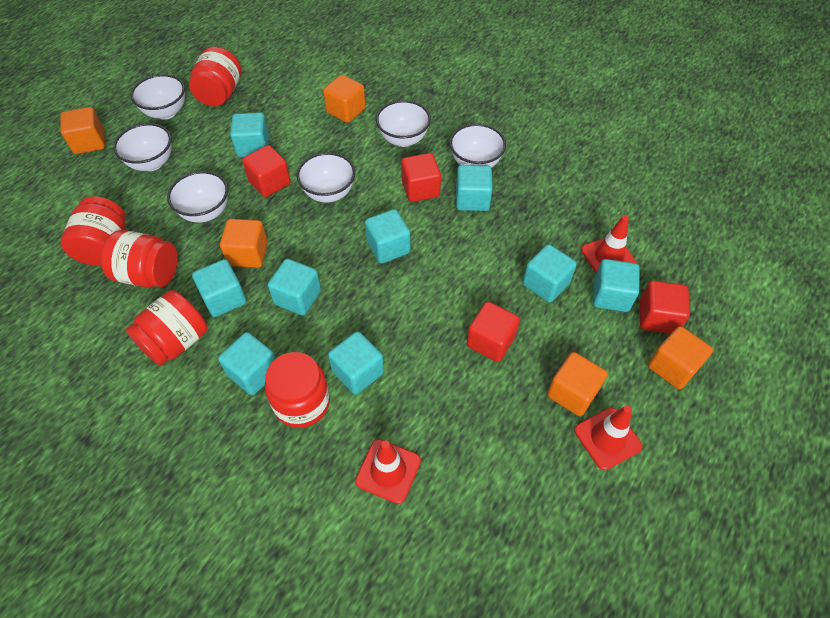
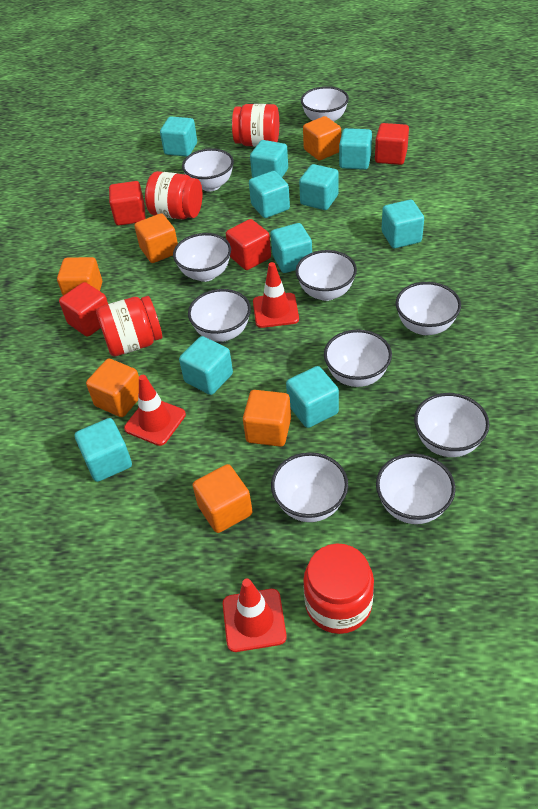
orange cube: 5 -> 6
red jar: 5 -> 4
turquoise cube: 9 -> 10
white bowl: 6 -> 10

